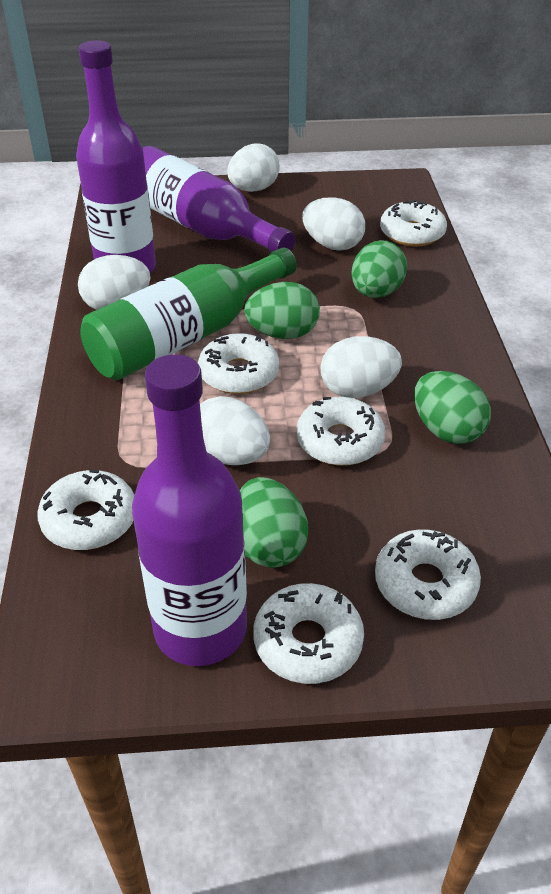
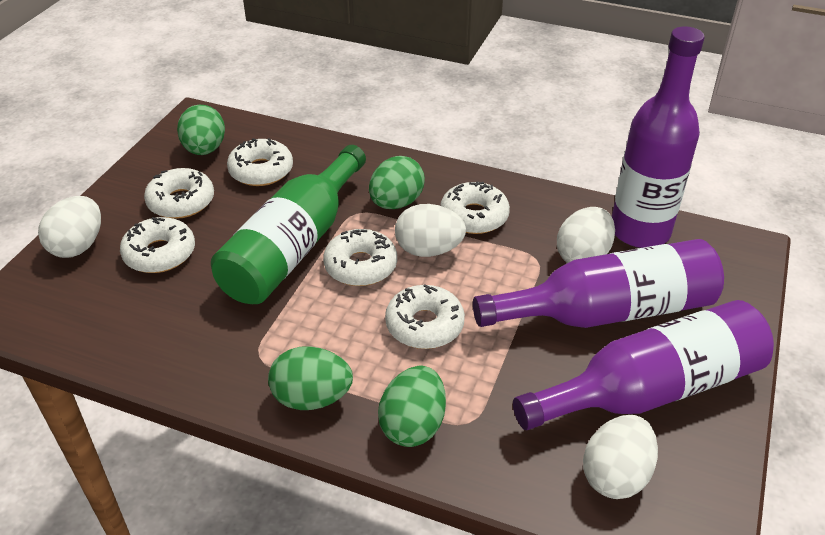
white egg: 5 -> 4

